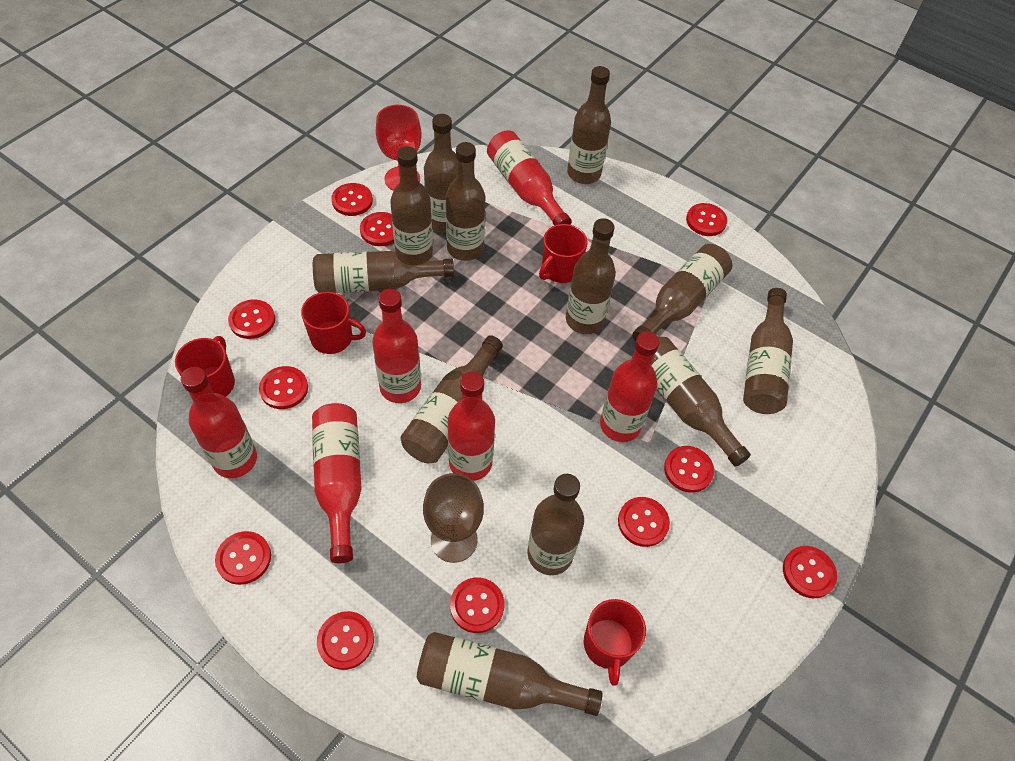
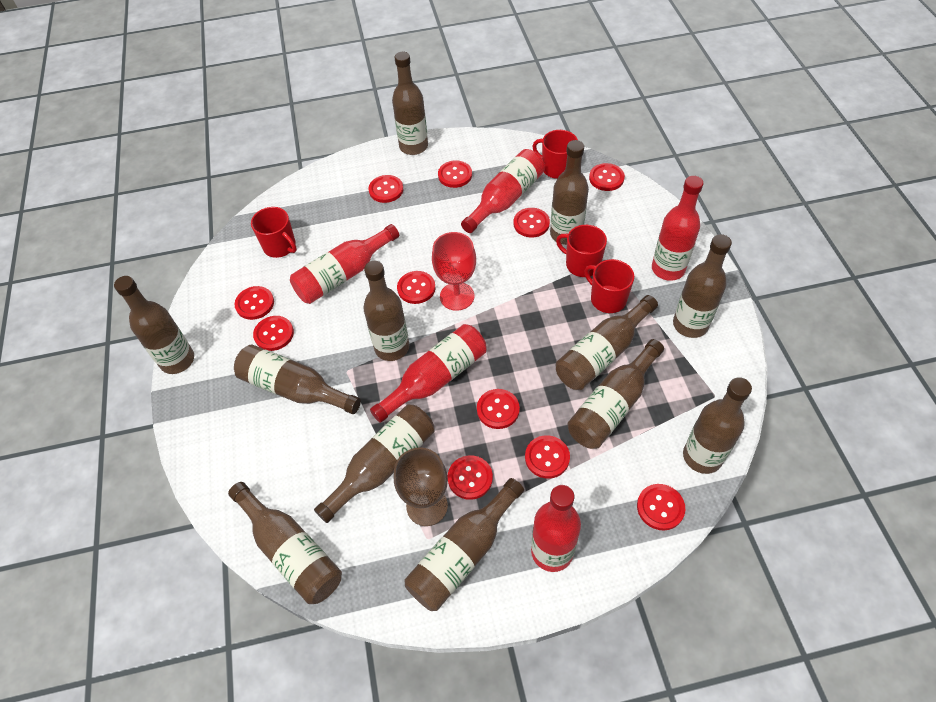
red bottle: 6 -> 5

